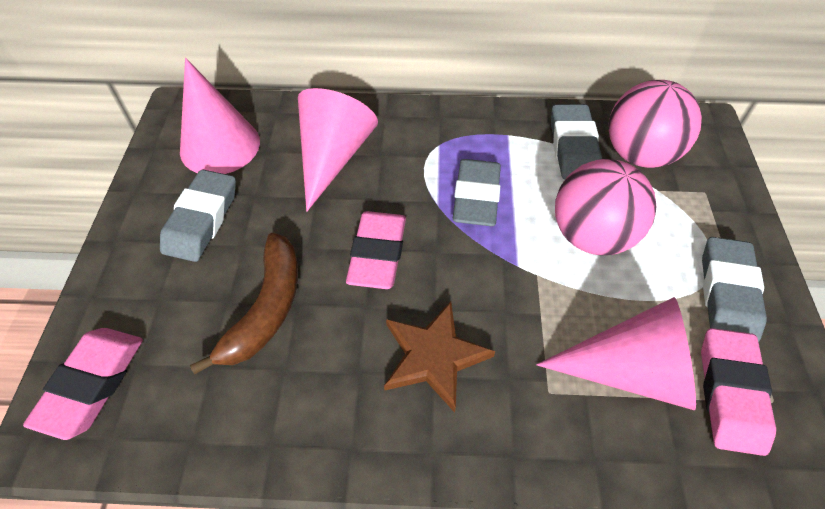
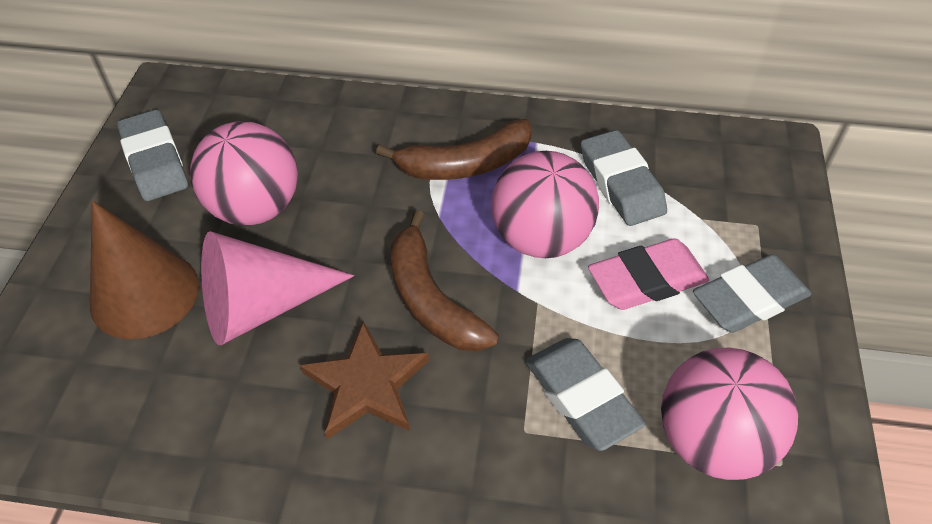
brown banana: 1 -> 2
brown cone: 0 -> 1
pink ball: 2 -> 3
pink cone: 3 -> 1
pink eraser: 3 -> 1

